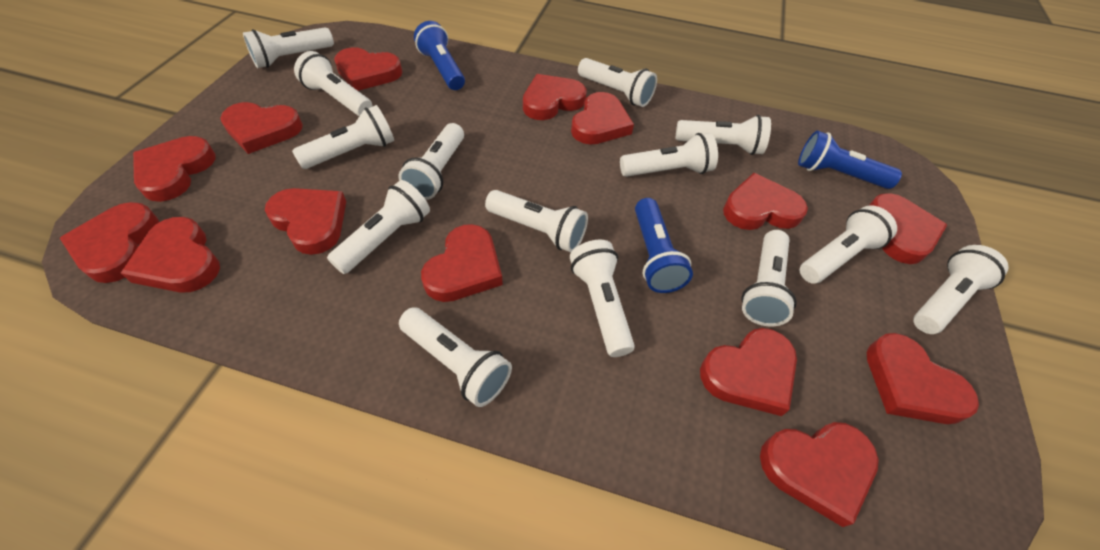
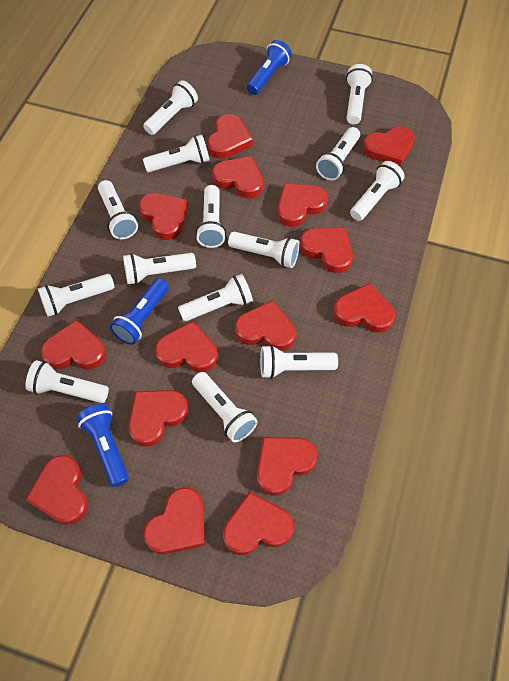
red heart: 14 -> 15

